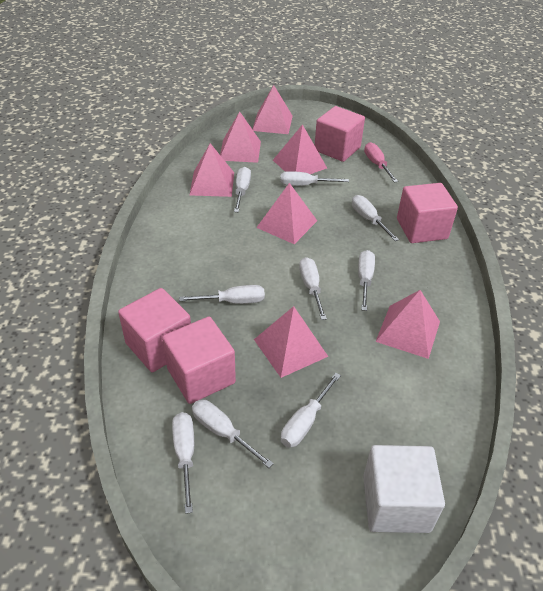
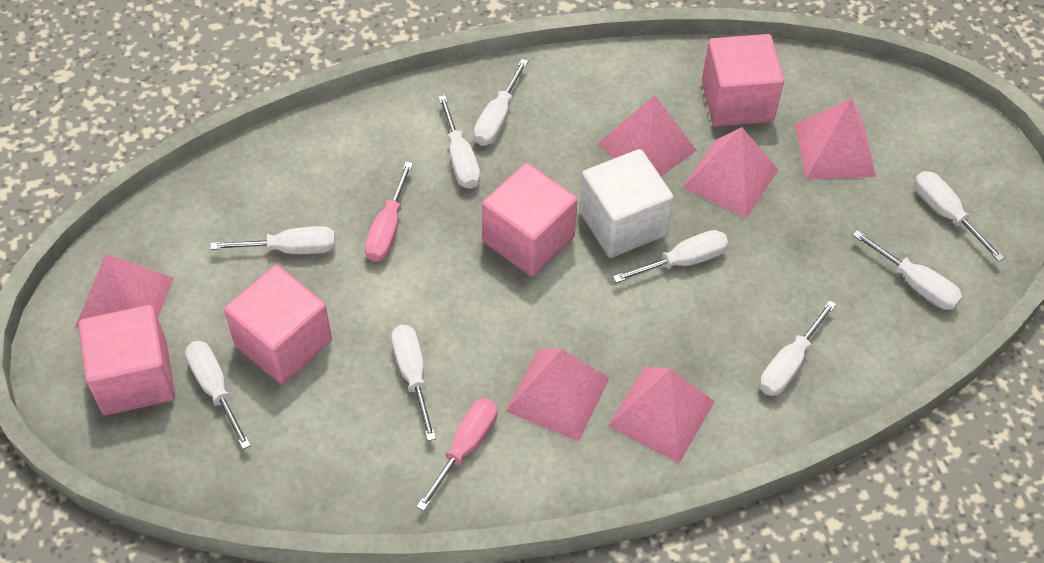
pink pyramid: 7 -> 6
pink screwdriver: 1 -> 2

